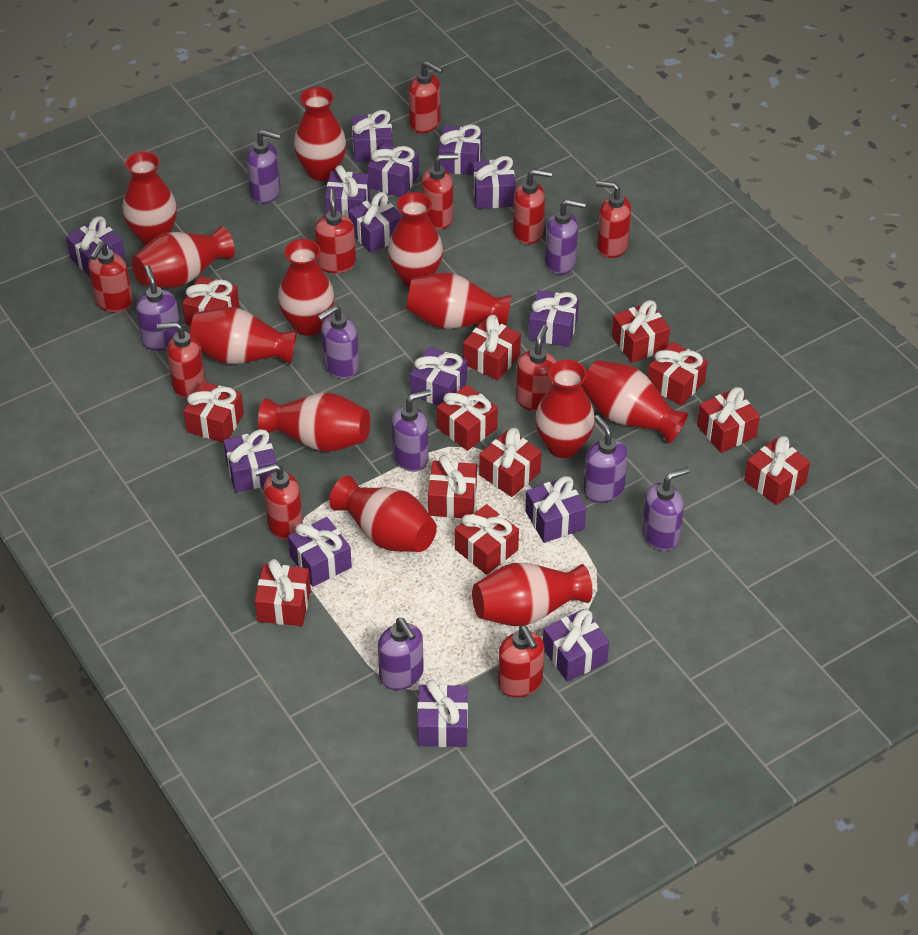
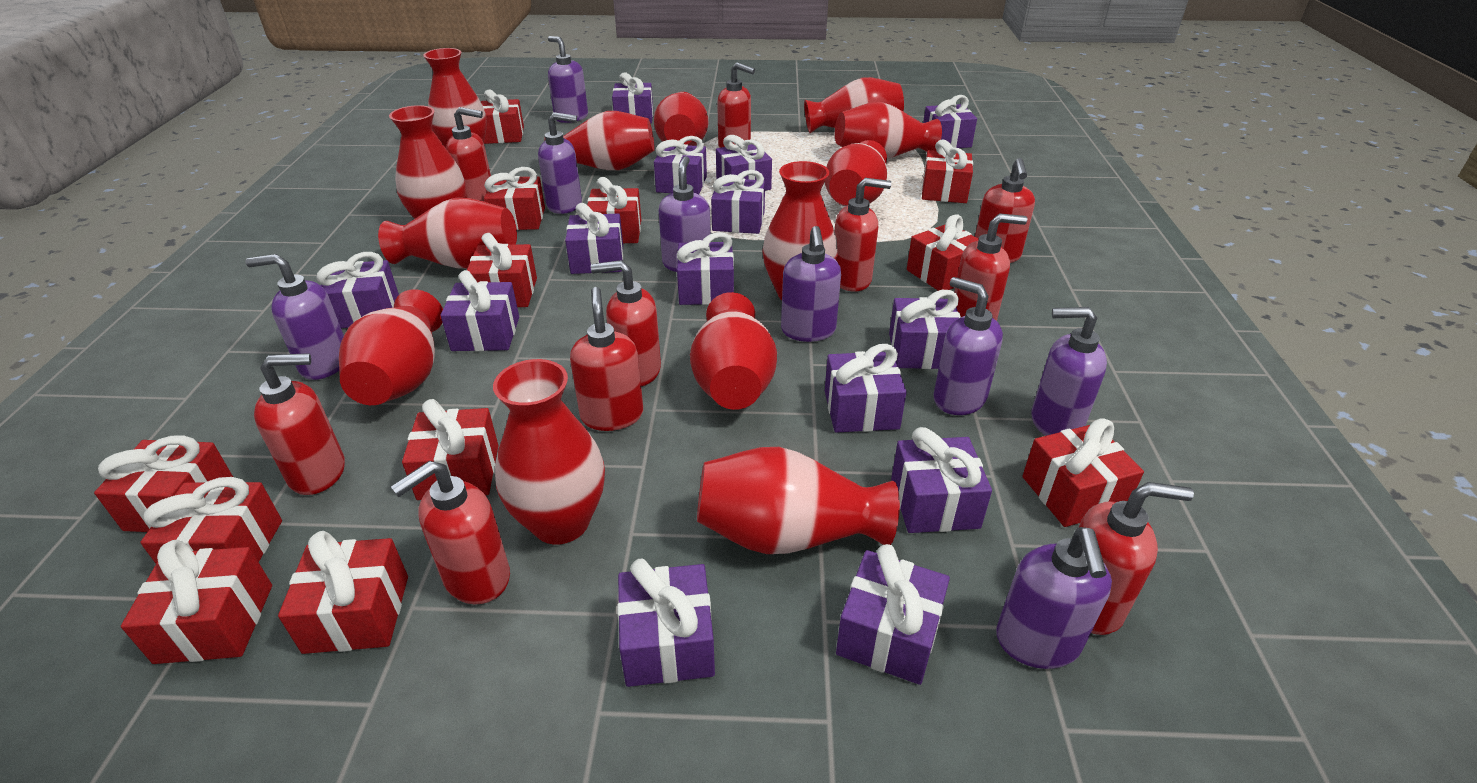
red vase: 12 -> 13

